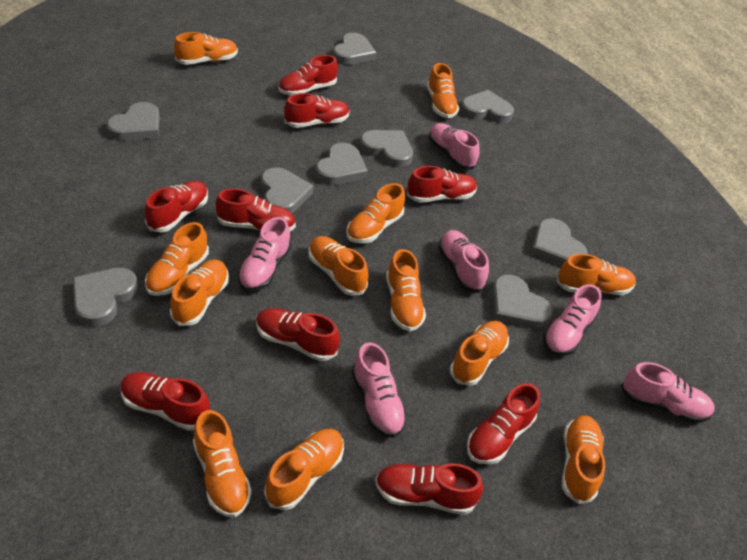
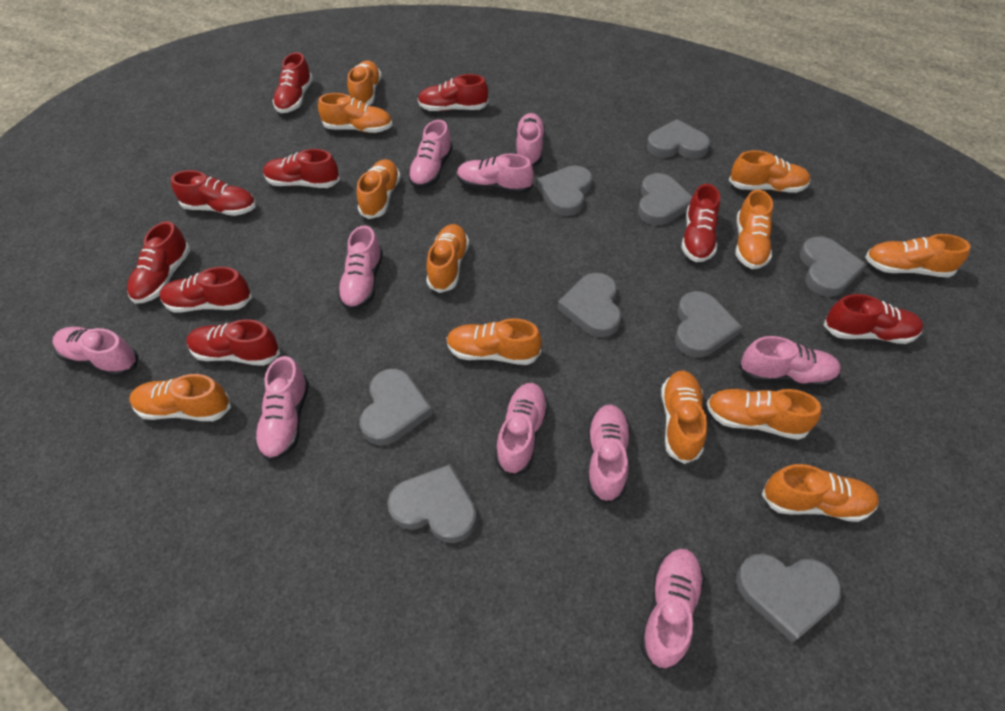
pink shoe: 6 -> 10

